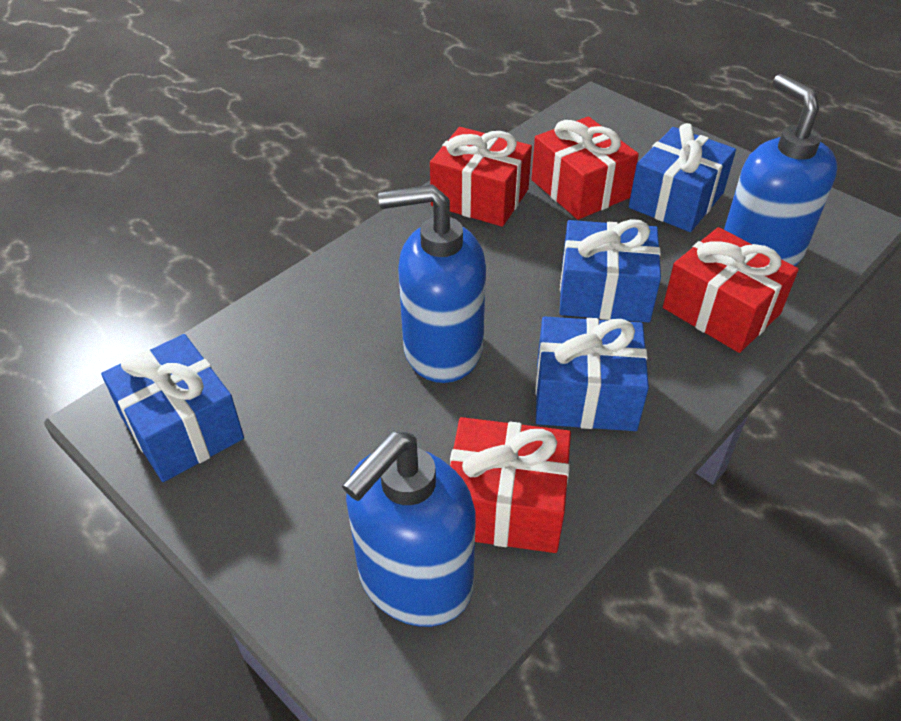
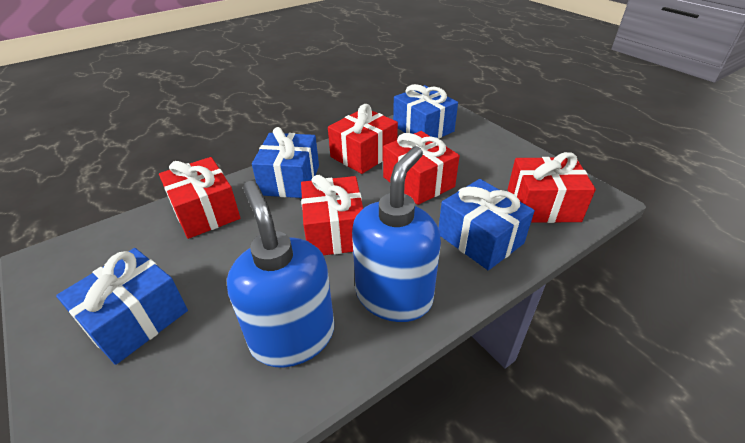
blue soap dispenser: 3 -> 2
red gift: 4 -> 5

